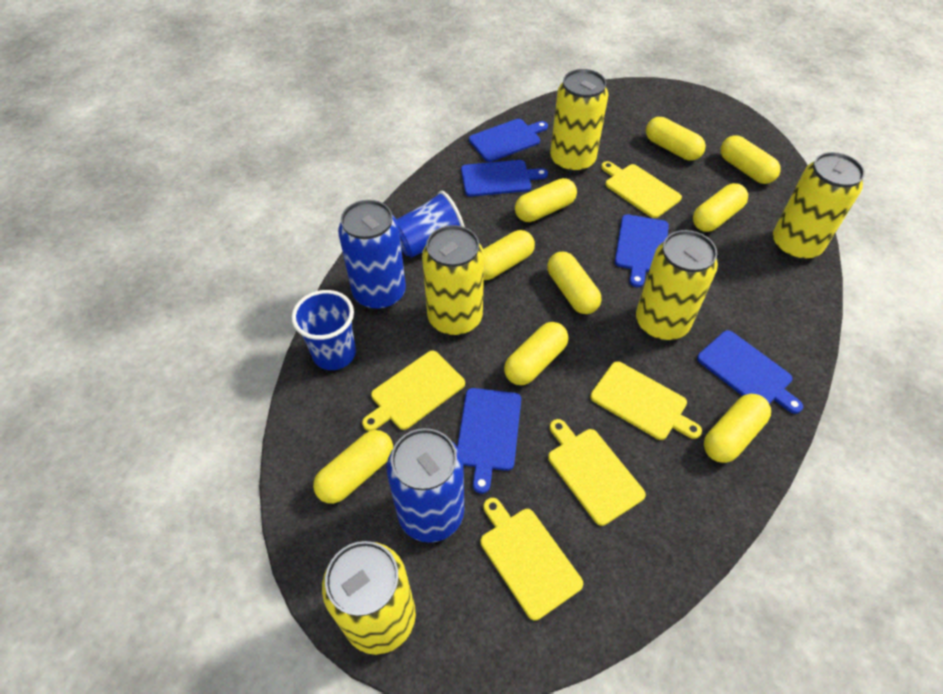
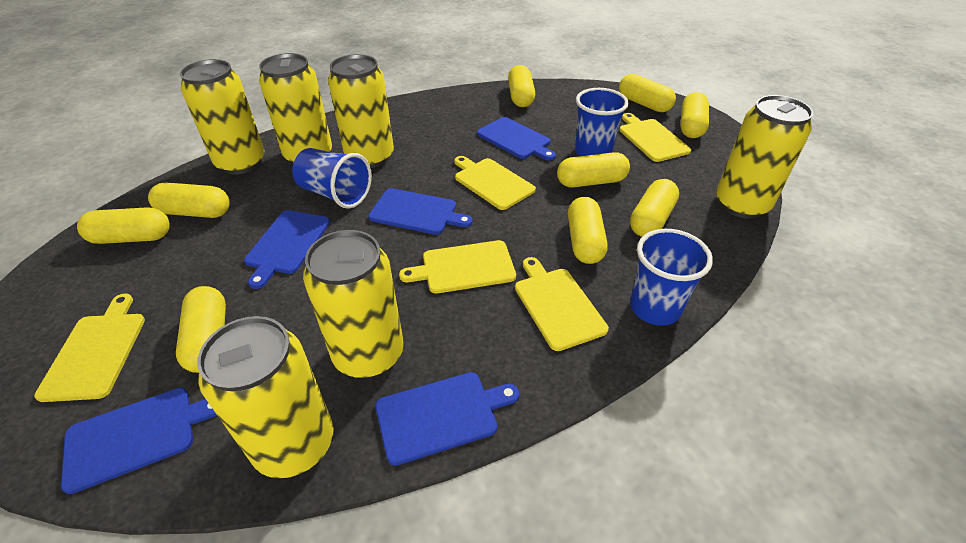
blue can: 2 -> 0
blue cup: 2 -> 3
yellow can: 5 -> 6

